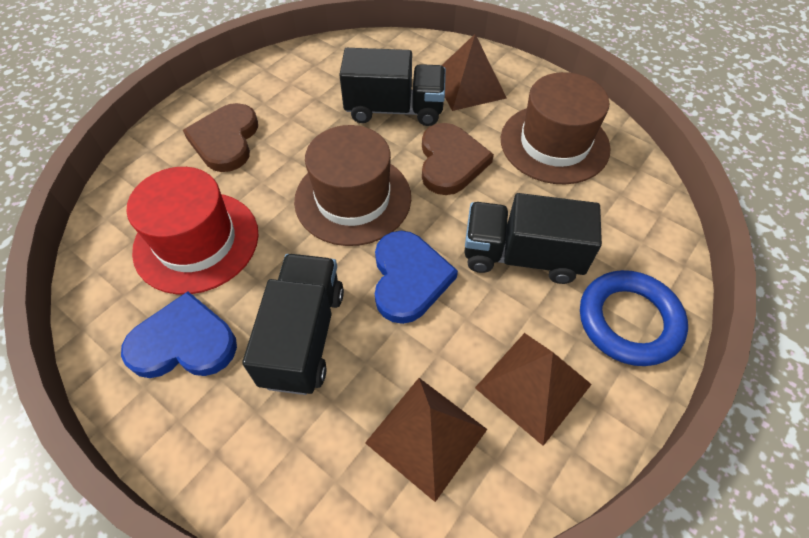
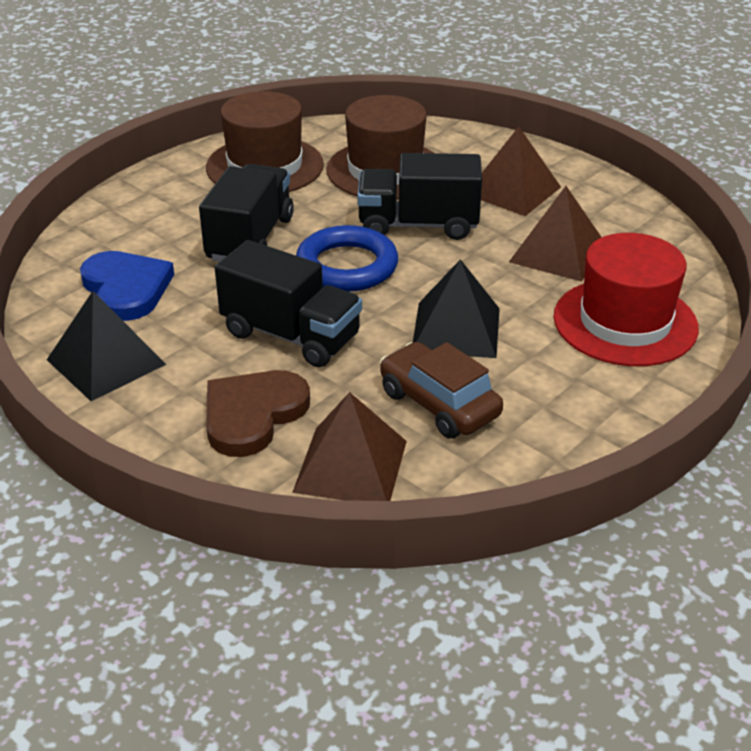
black pyramid: 0 -> 2
blue heart: 2 -> 1
brown car: 0 -> 1
brown heart: 2 -> 1

